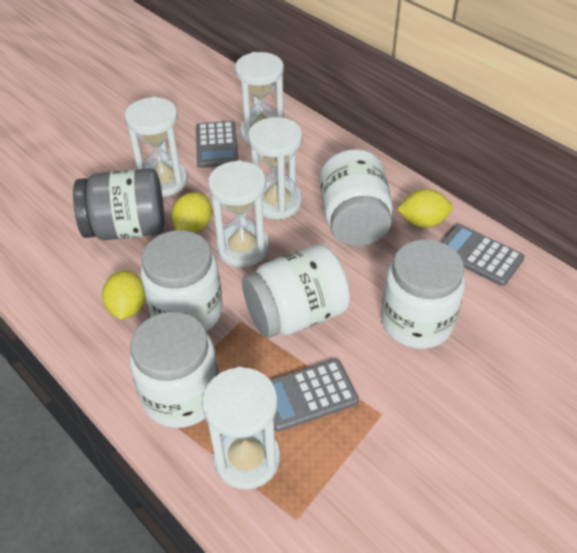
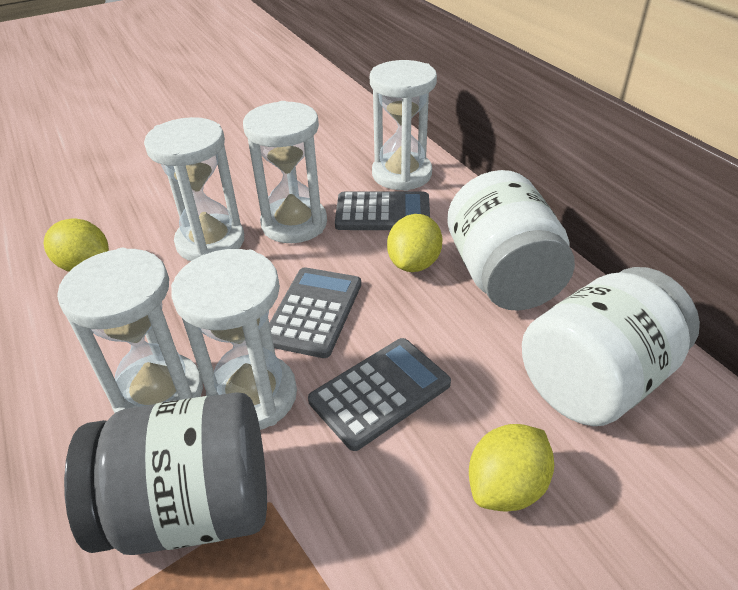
white jar: 5 -> 2

